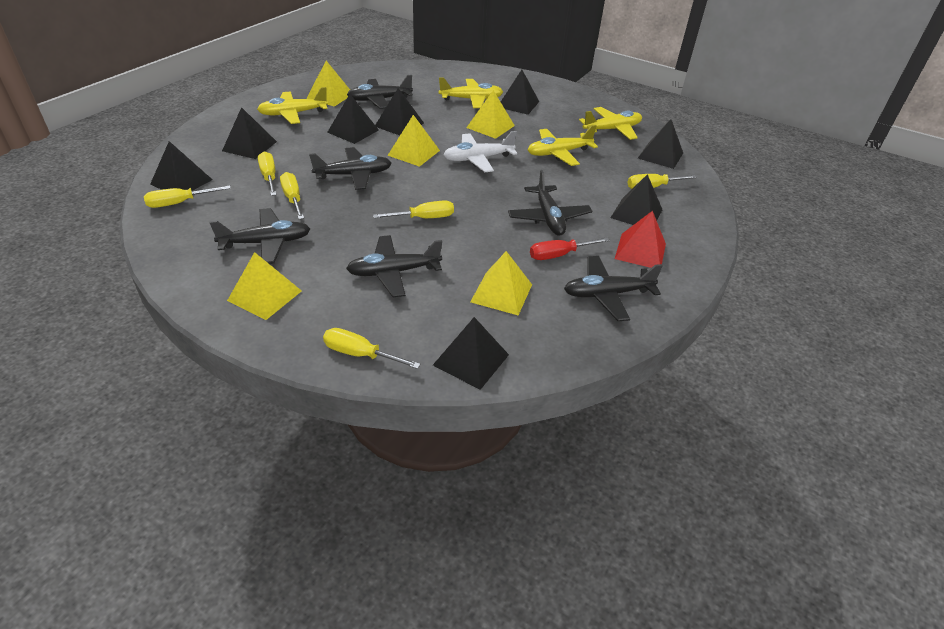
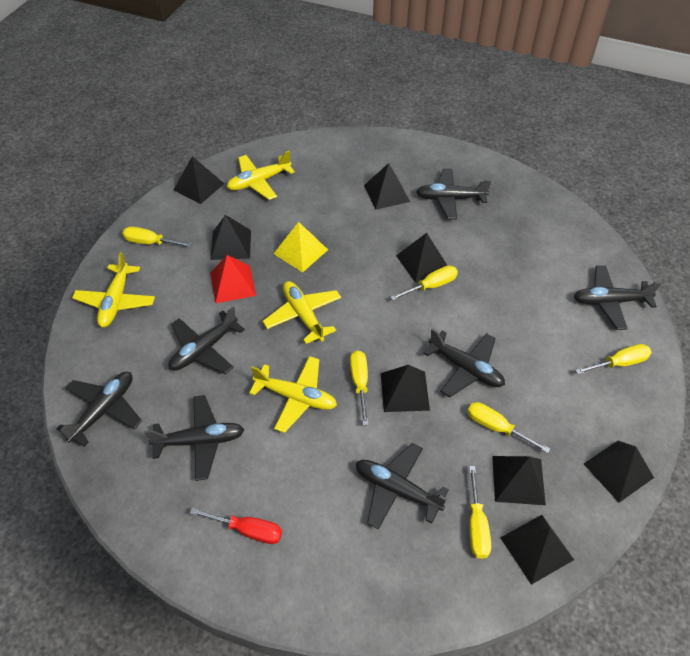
black plane: 6 -> 7
white plane: 1 -> 0
yellow pyramid: 5 -> 1

